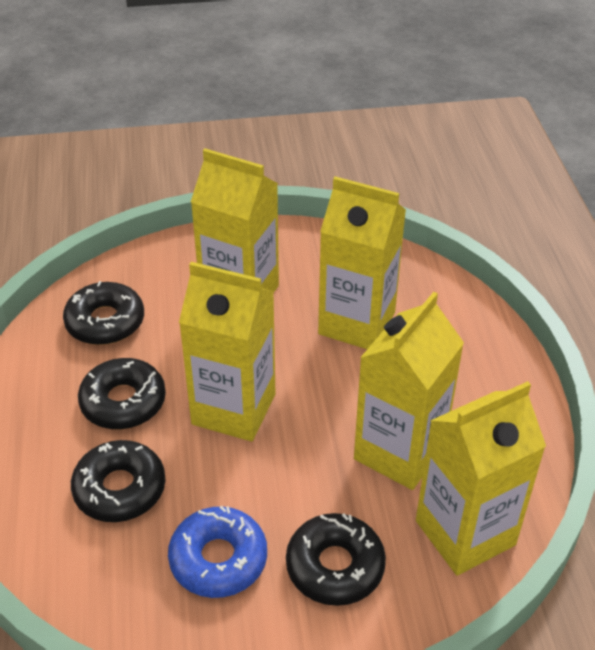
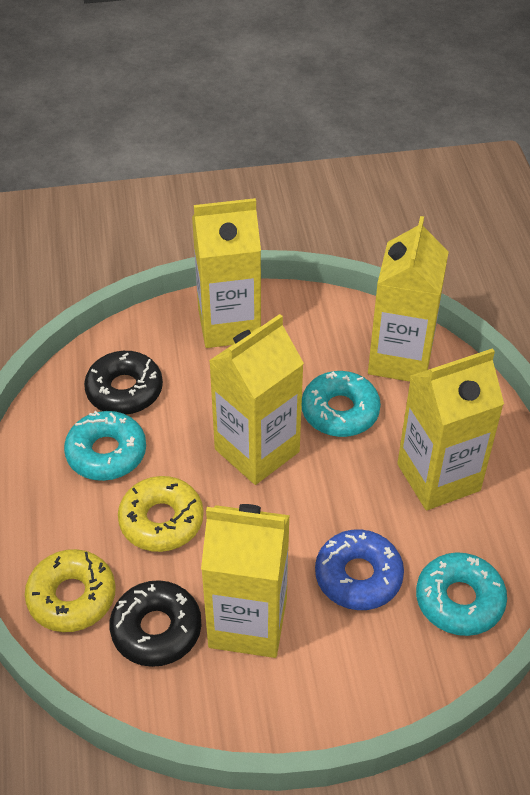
black donut: 4 -> 2
turquoise donut: 0 -> 3
yellow donut: 0 -> 2

